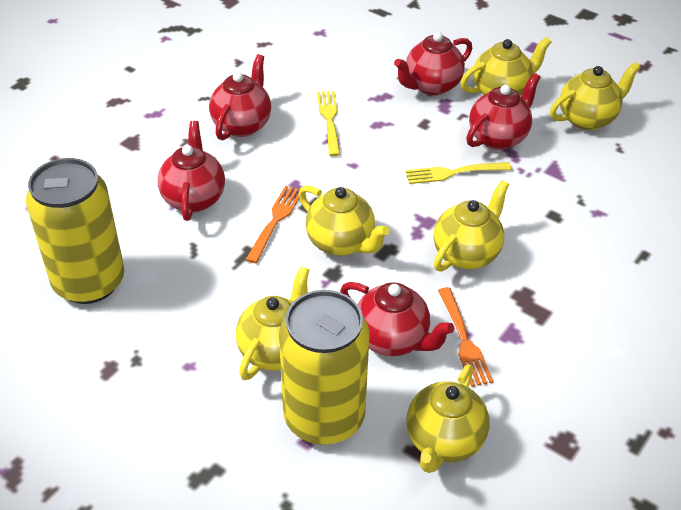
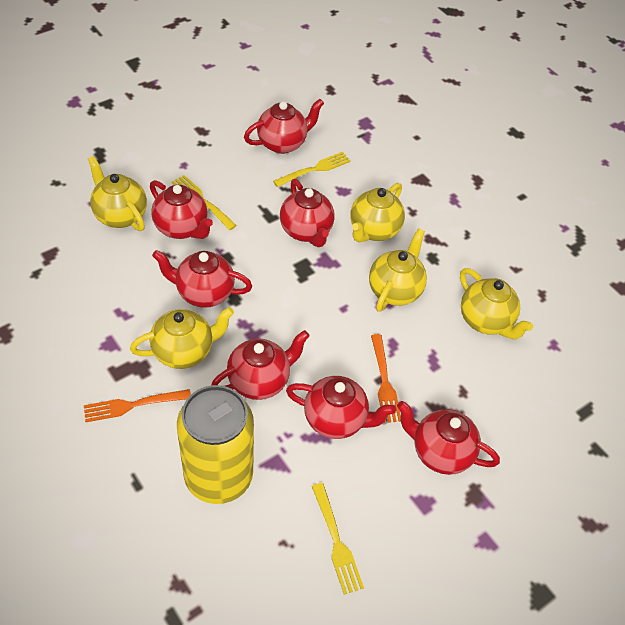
red teapot: 5 -> 7
yellow can: 2 -> 1
yellow fork: 2 -> 3
yellow teapot: 6 -> 5

